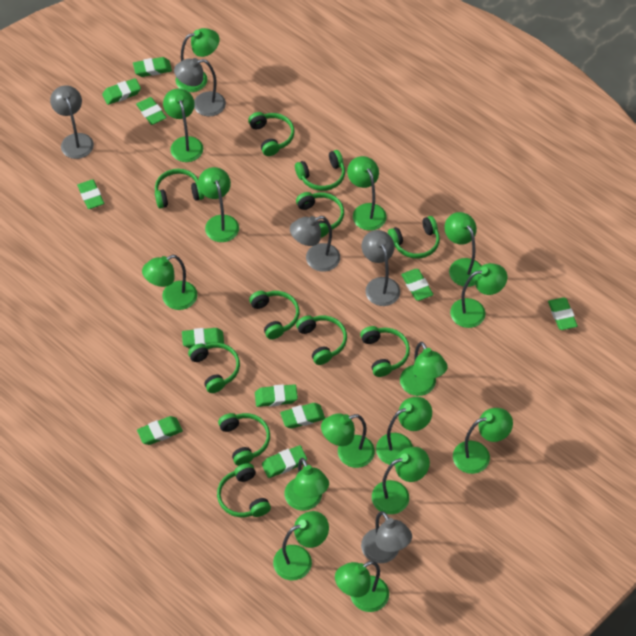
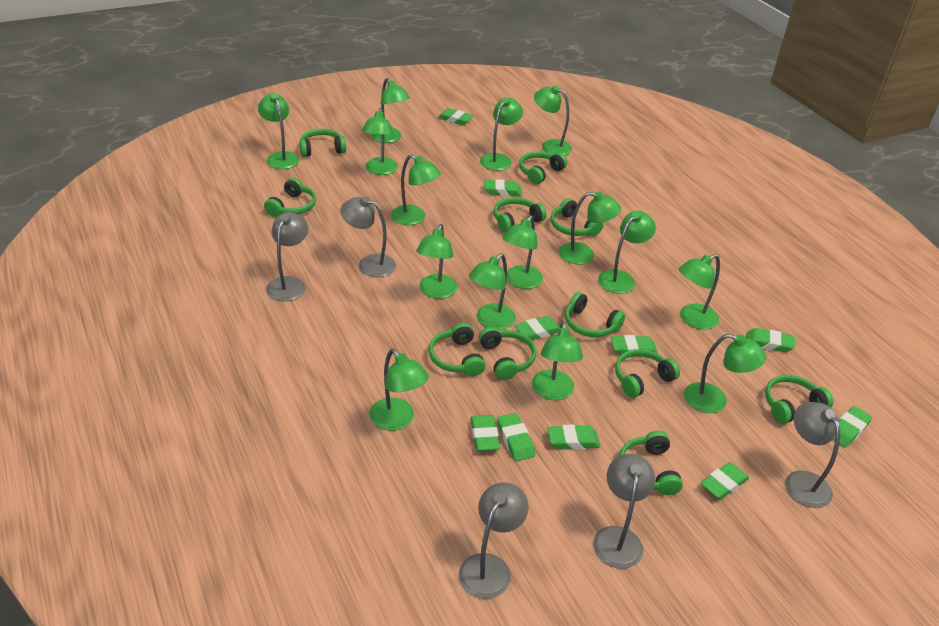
green eraser: 11 -> 10

